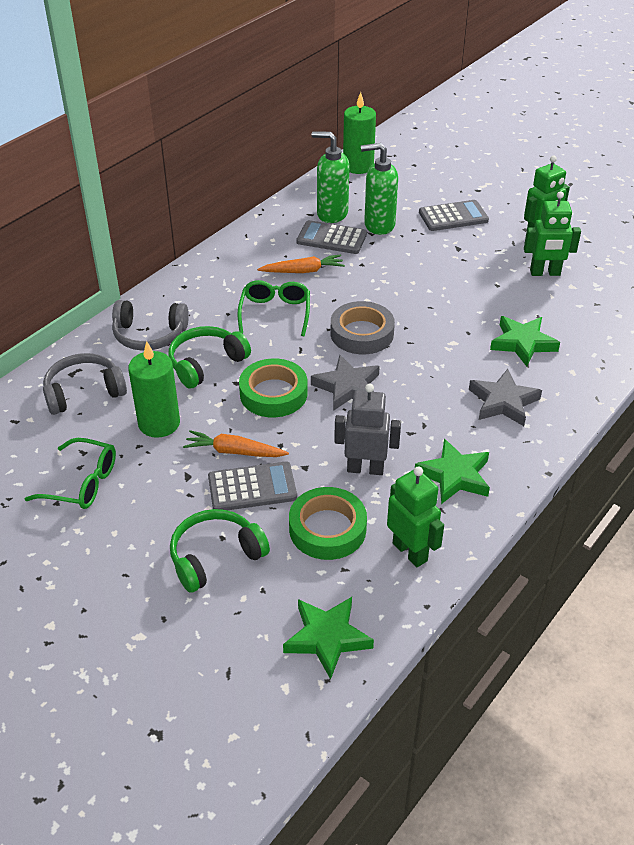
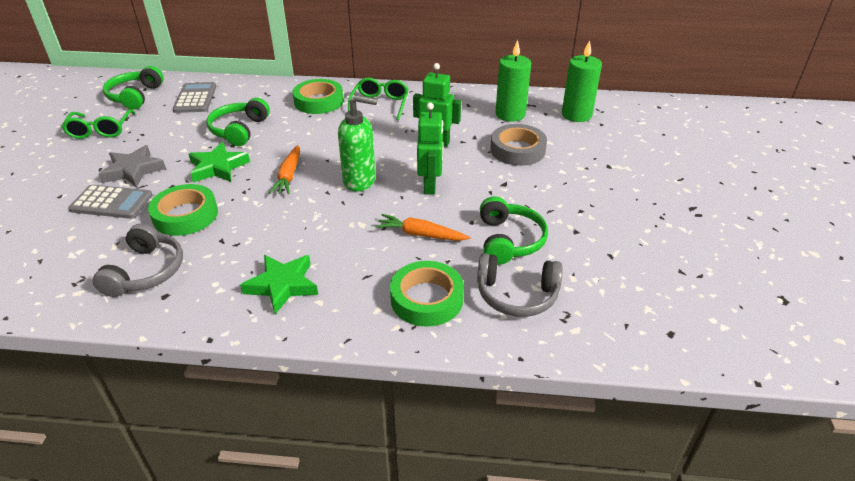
green headphones: 2 -> 3
green robot: 3 -> 2
green soap dispenser: 2 -> 1
green star: 3 -> 2
green tape: 2 -> 3
grey calculator: 3 -> 2
grey robot: 1 -> 0
grey star: 2 -> 1

